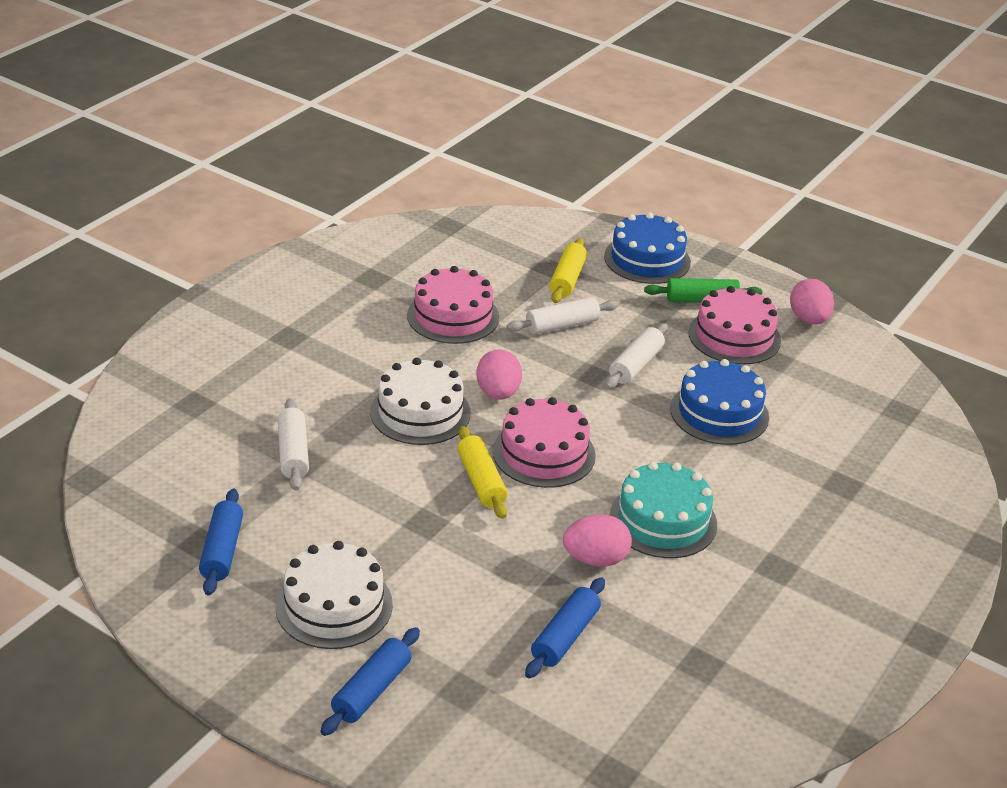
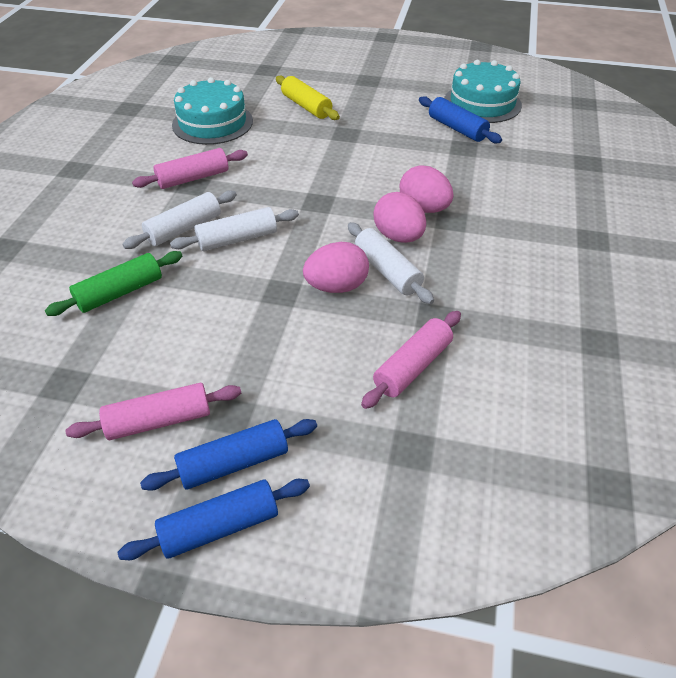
blue cake: 2 -> 0
pink cake: 3 -> 0
pink rolling pin: 0 -> 3
turquoise cake: 1 -> 2
white cake: 2 -> 0
yellow rolling pin: 2 -> 1

